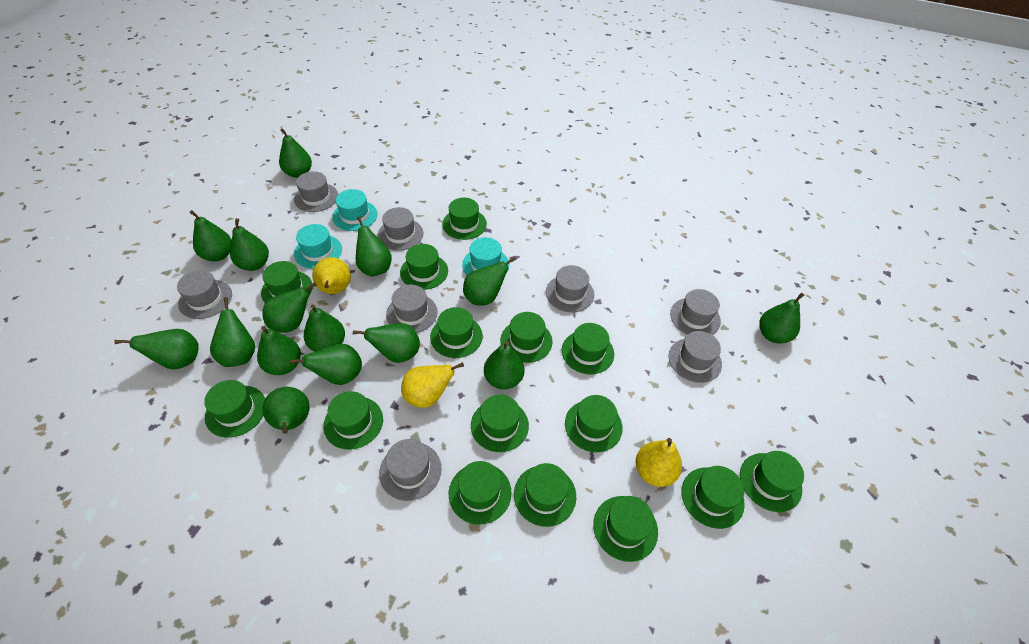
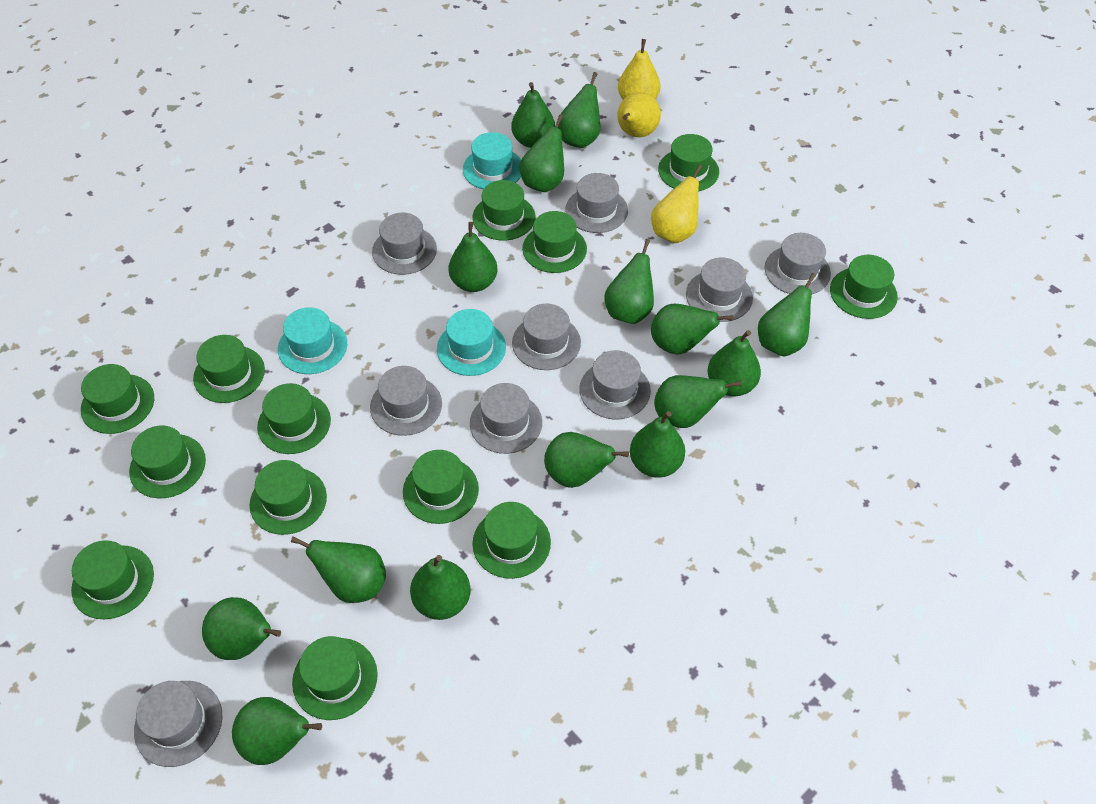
green hat: 15 -> 13
grey hat: 8 -> 9

